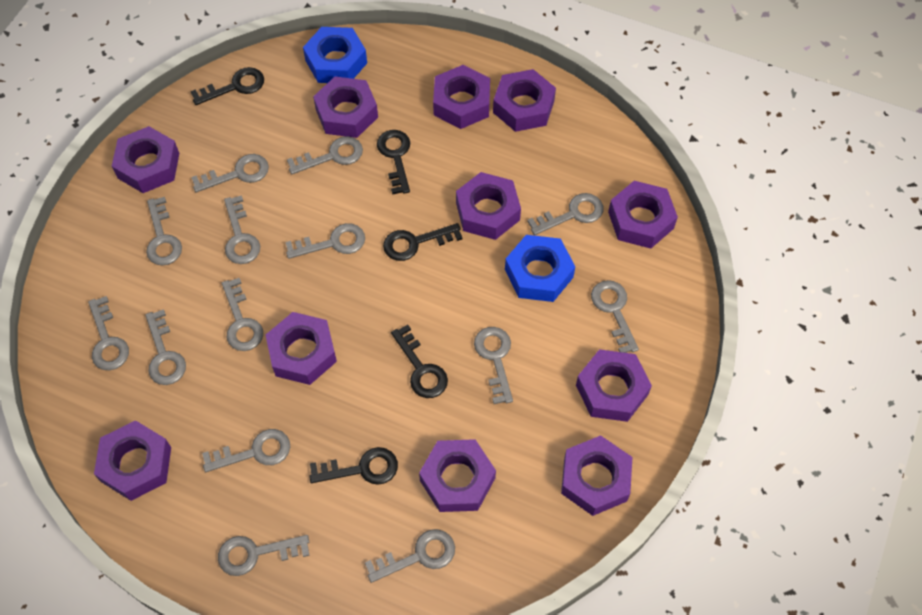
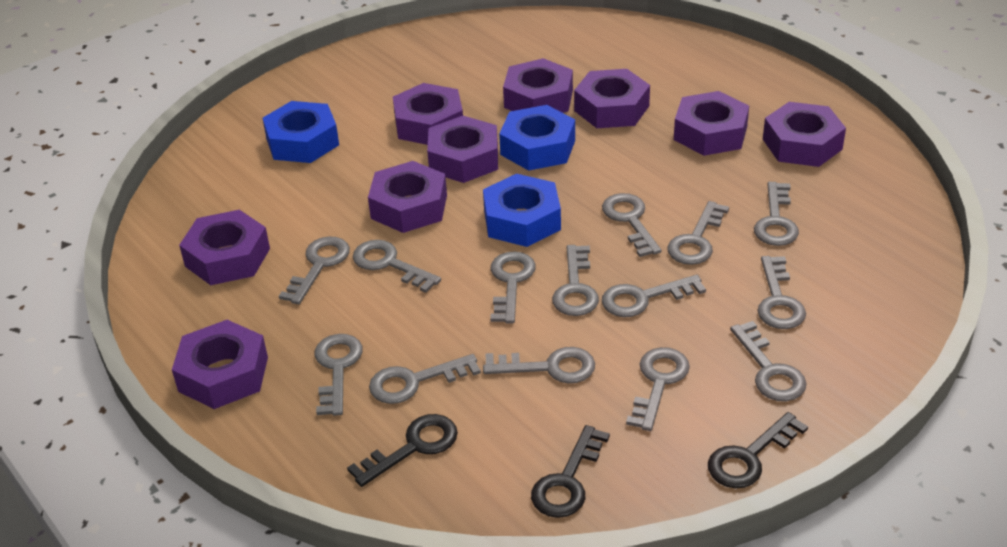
black key: 5 -> 3
blue nut: 2 -> 3
purple nut: 11 -> 9

